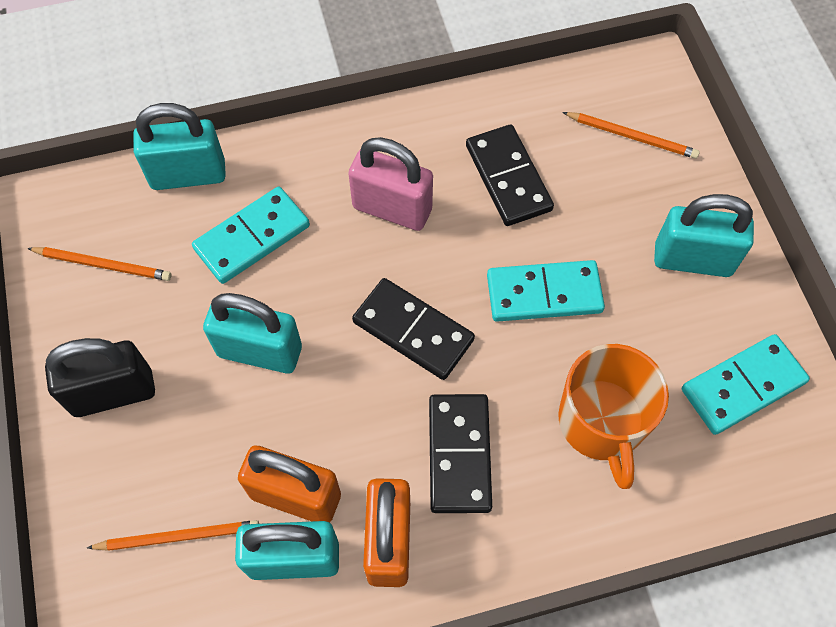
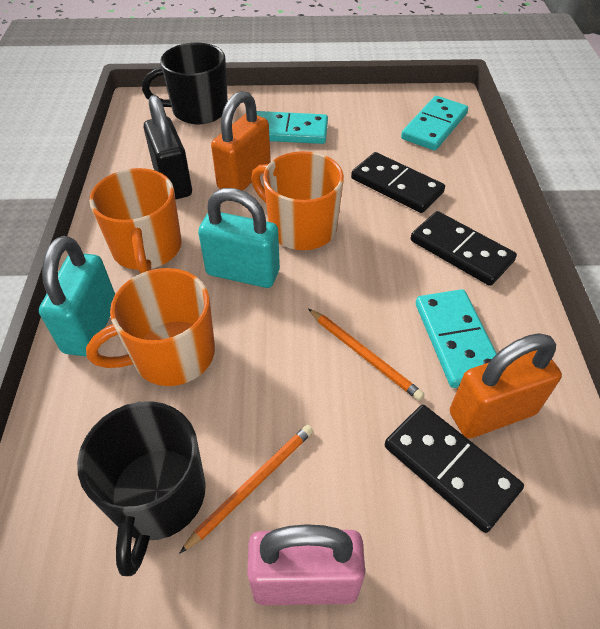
black mug: 0 -> 2
orange mug: 1 -> 3
orange pencil: 3 -> 2
turquoise padlock: 4 -> 2

